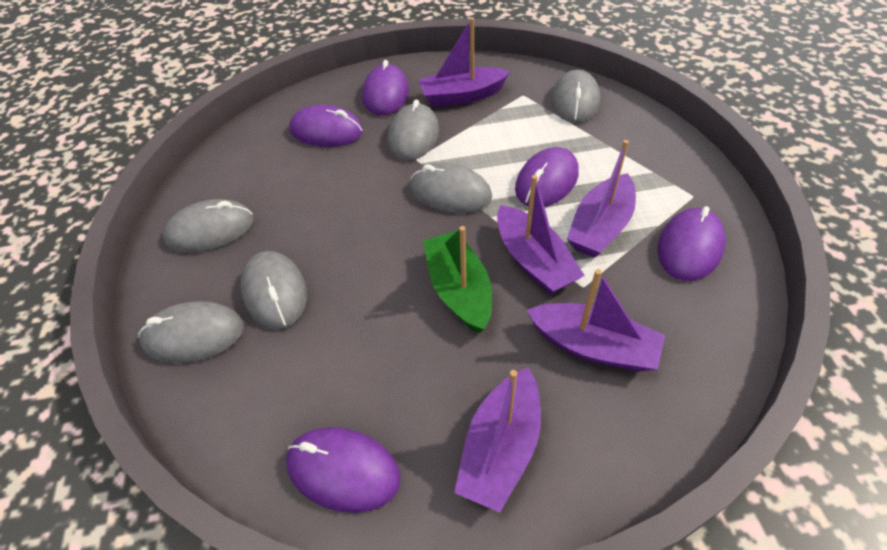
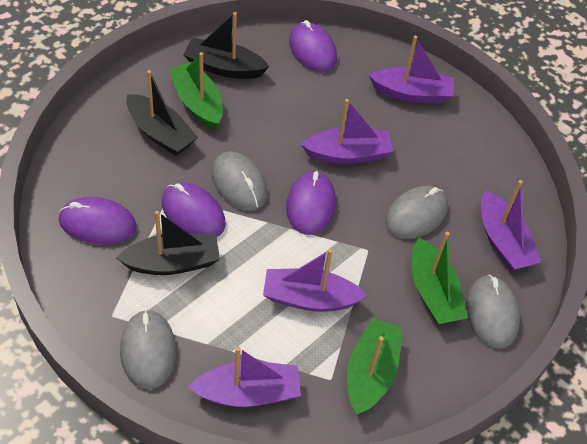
black boat: 0 -> 3
green boat: 1 -> 3
grey mouse: 6 -> 4
purple mouse: 5 -> 4

